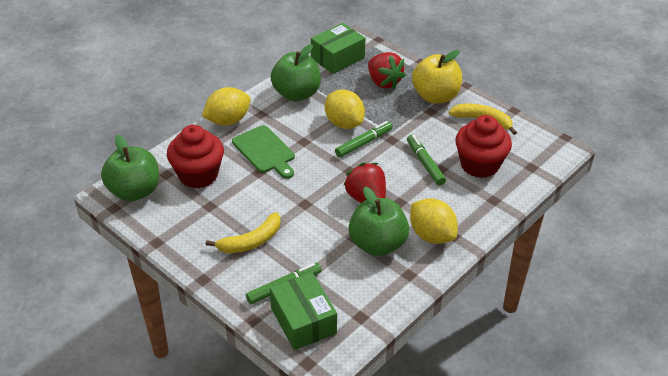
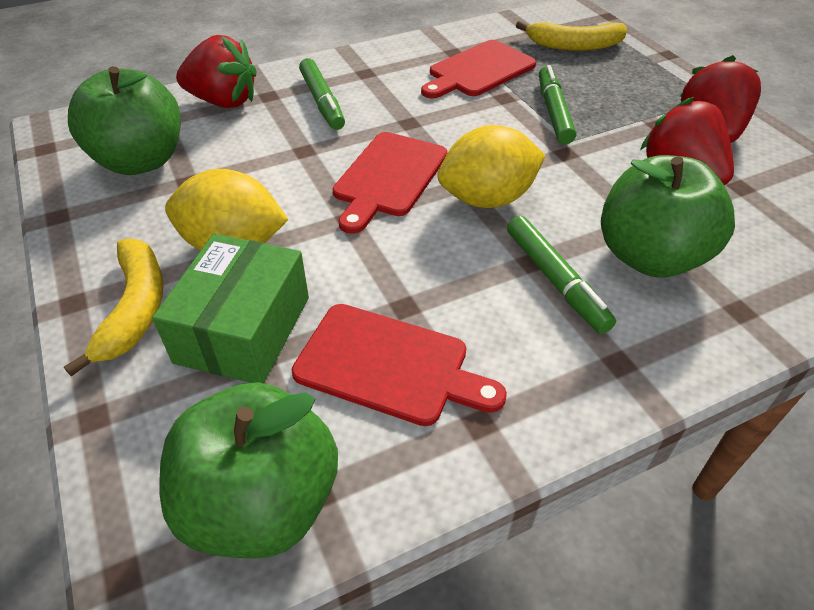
green box: 2 -> 1
green cutting board: 1 -> 0
red cupcake: 2 -> 0
red cutting board: 0 -> 3
red strawberry: 2 -> 3
yellow apple: 1 -> 0
yellow lemon: 3 -> 2

